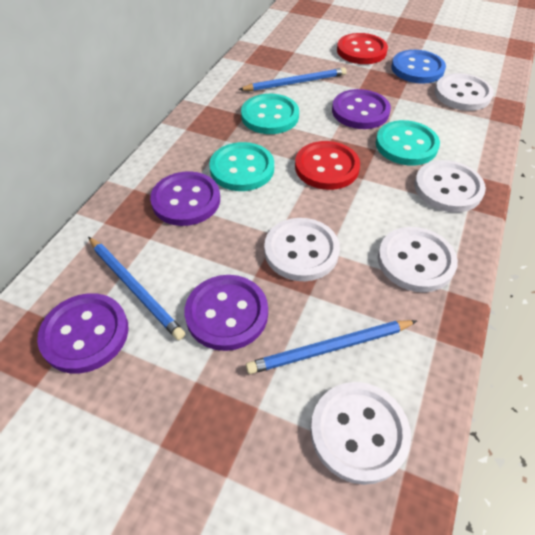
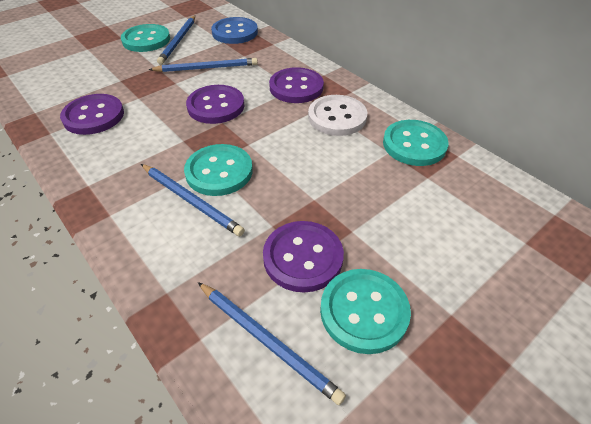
blue pencil: 3 -> 4
red button: 2 -> 0
turquoise button: 3 -> 4
white button: 5 -> 1

